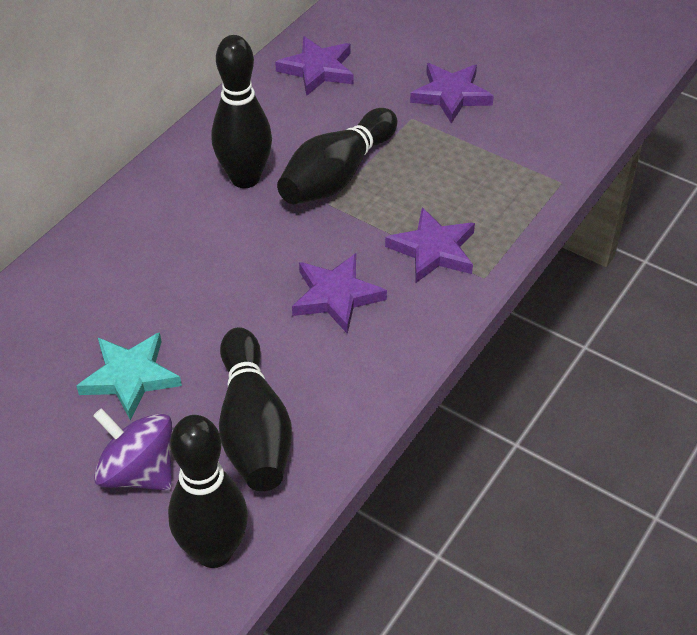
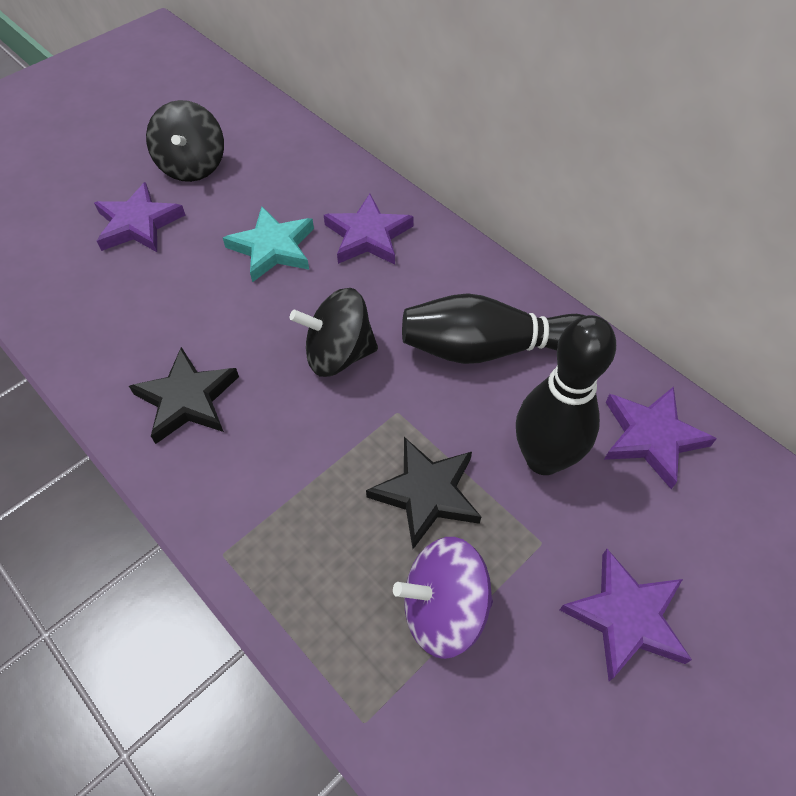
black bowling pin: 4 -> 2
black spinning top: 0 -> 2
black star: 0 -> 2

